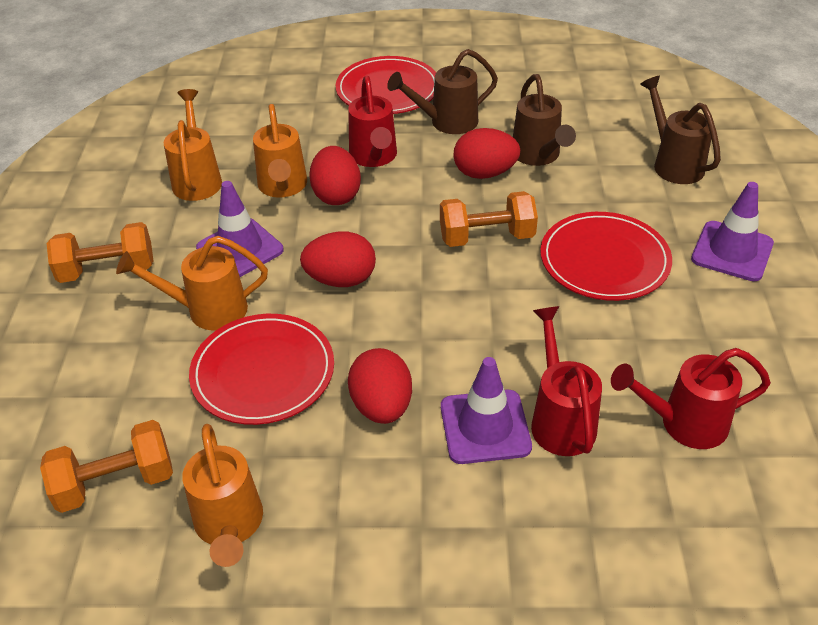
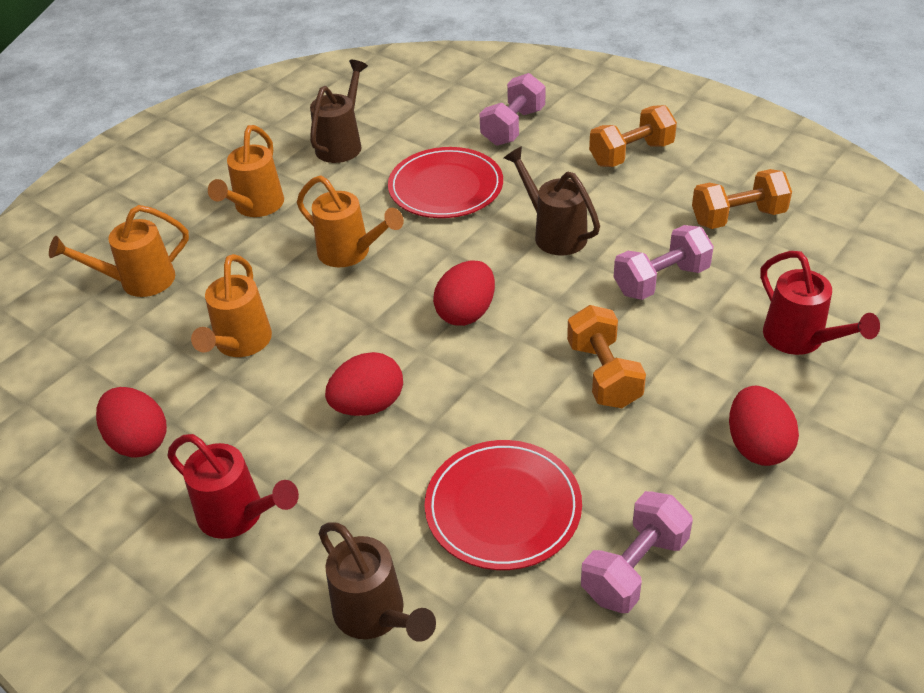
pink dumbbell: 0 -> 3
purple traffic cone: 3 -> 0
red plate: 3 -> 2
red watering can: 3 -> 2

